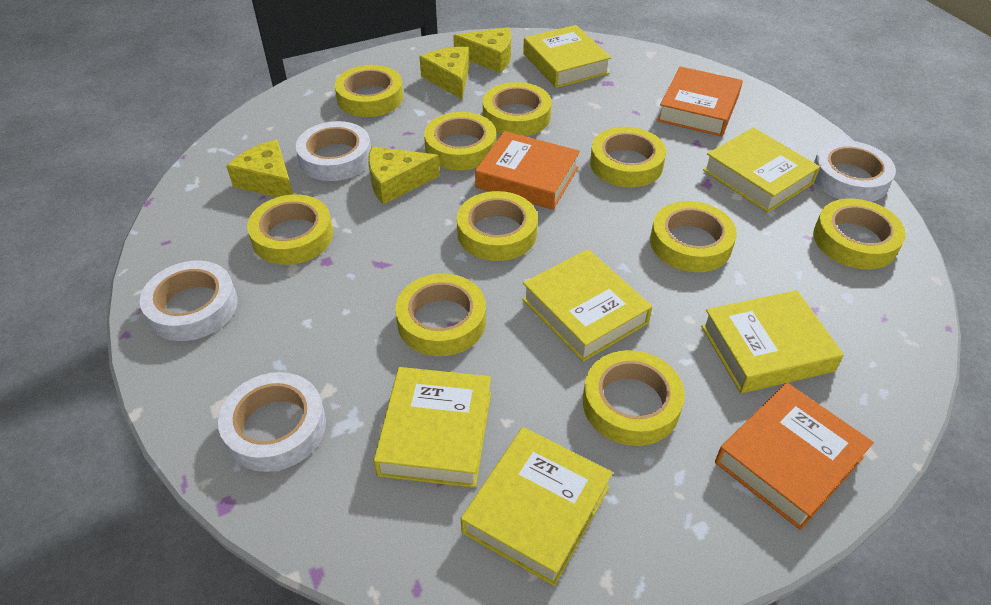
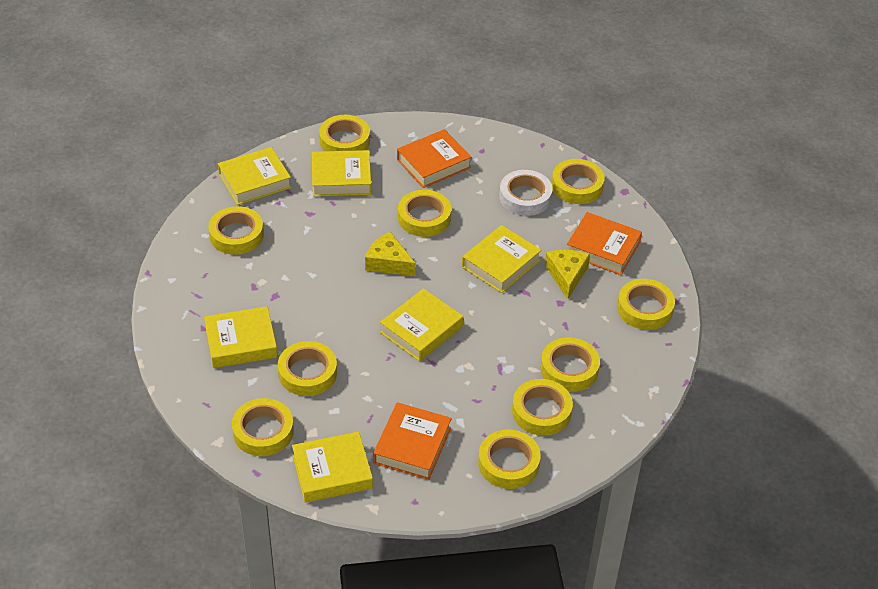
white tape: 4 -> 1
yellow cheese: 4 -> 2

